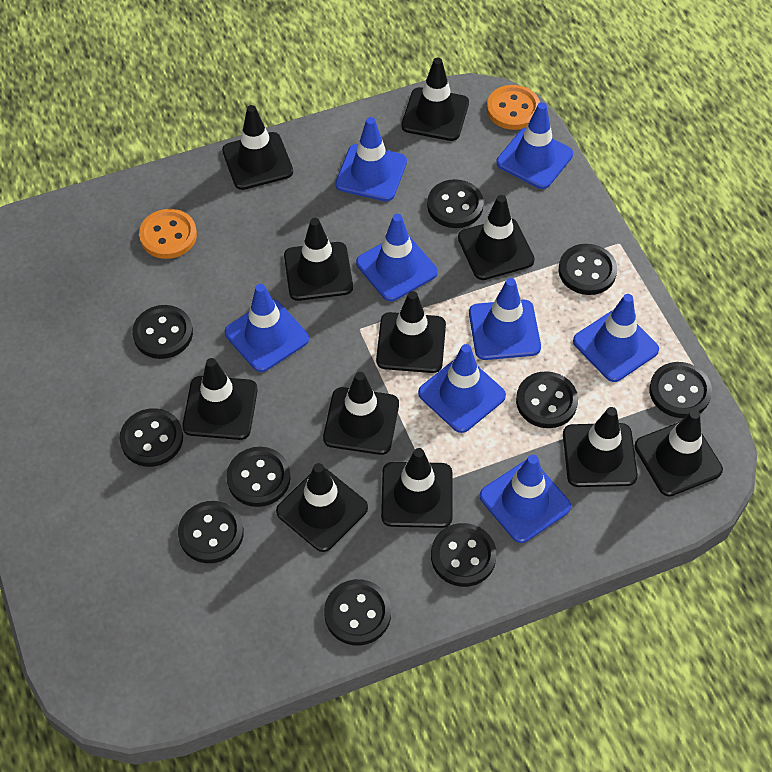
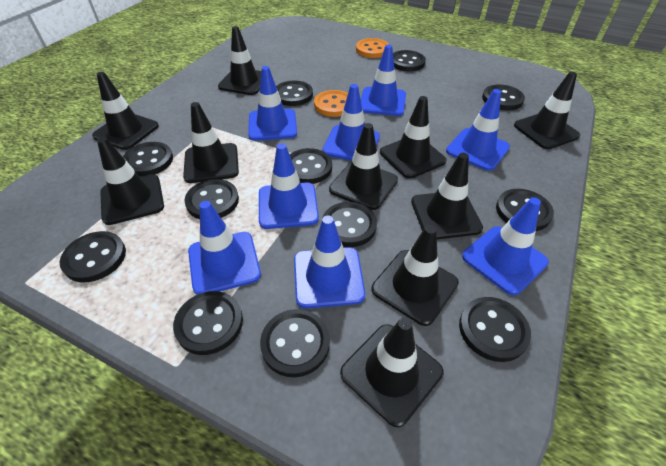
black button: 10 -> 12
black traffic cone: 11 -> 10

